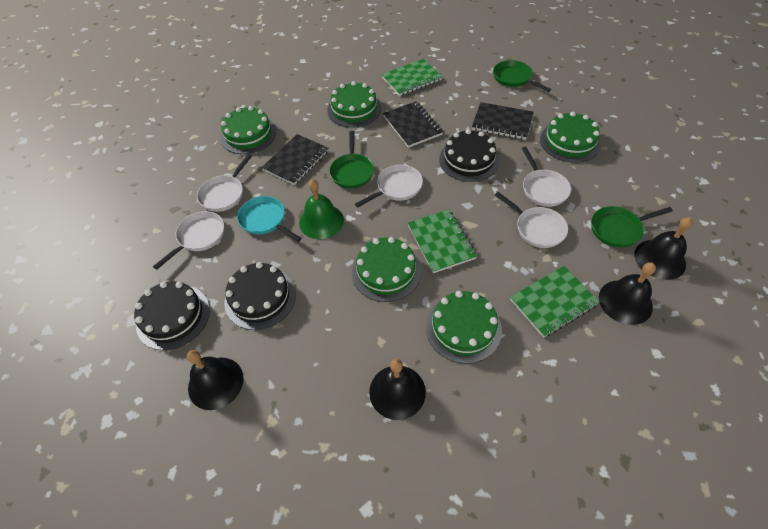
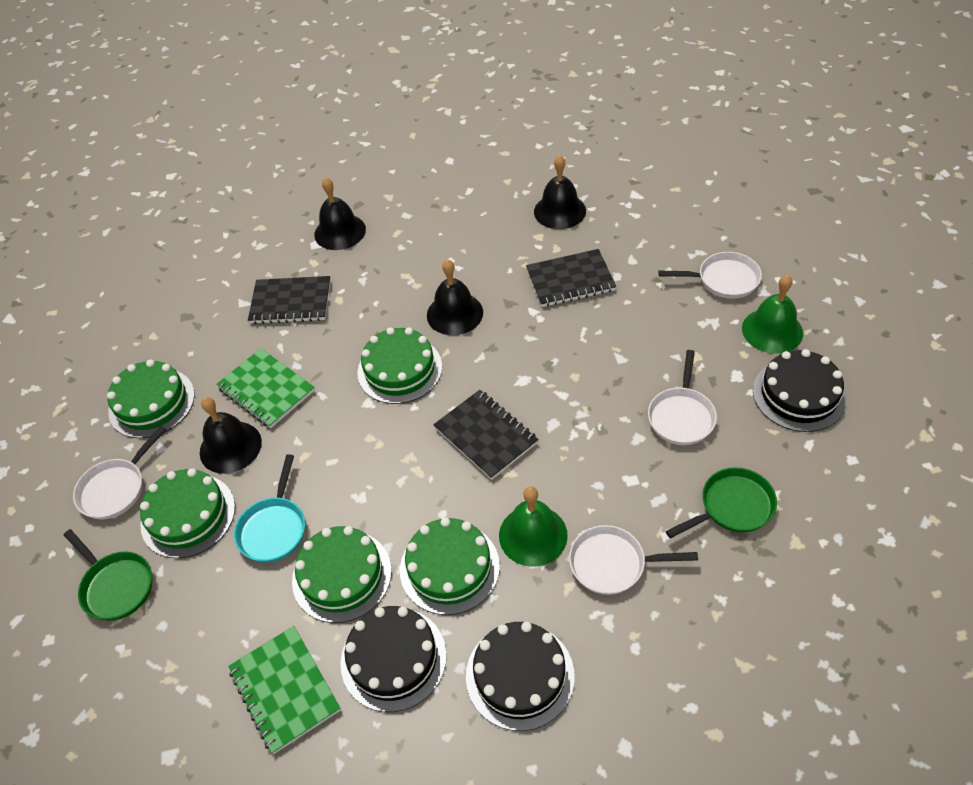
green bell: 1 -> 2
green notebook: 3 -> 2
green pan: 3 -> 2
white pan: 5 -> 4

